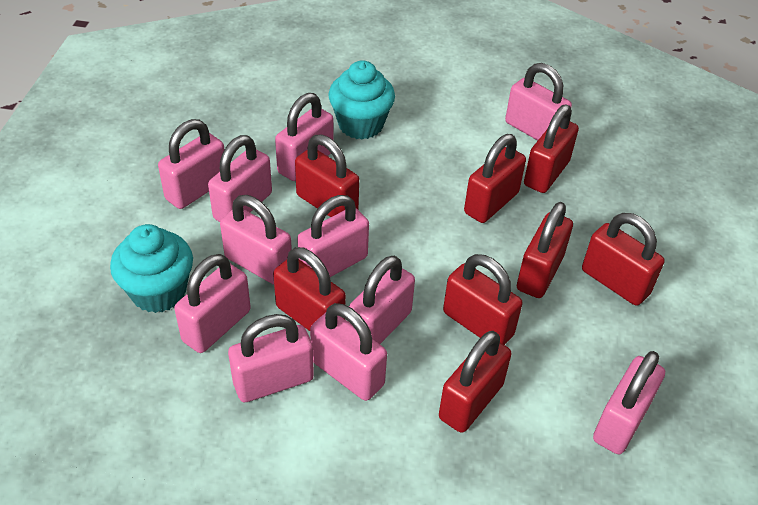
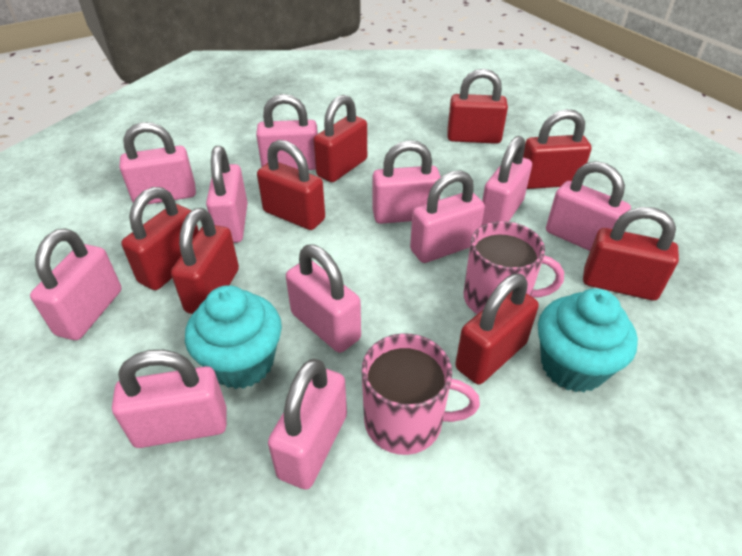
pink mug: 0 -> 2

